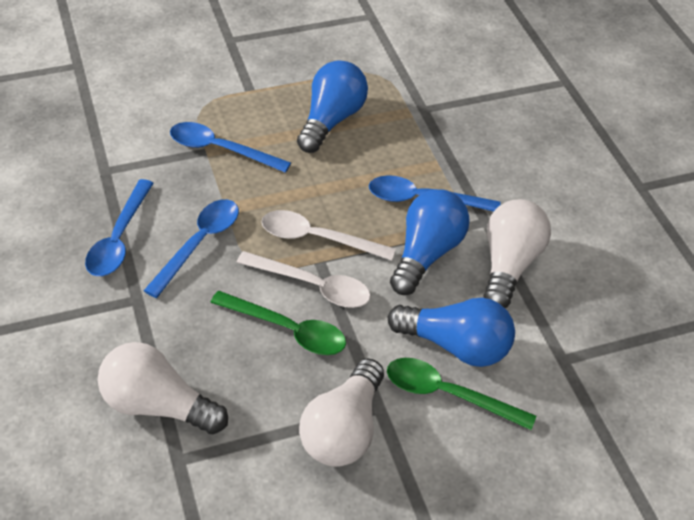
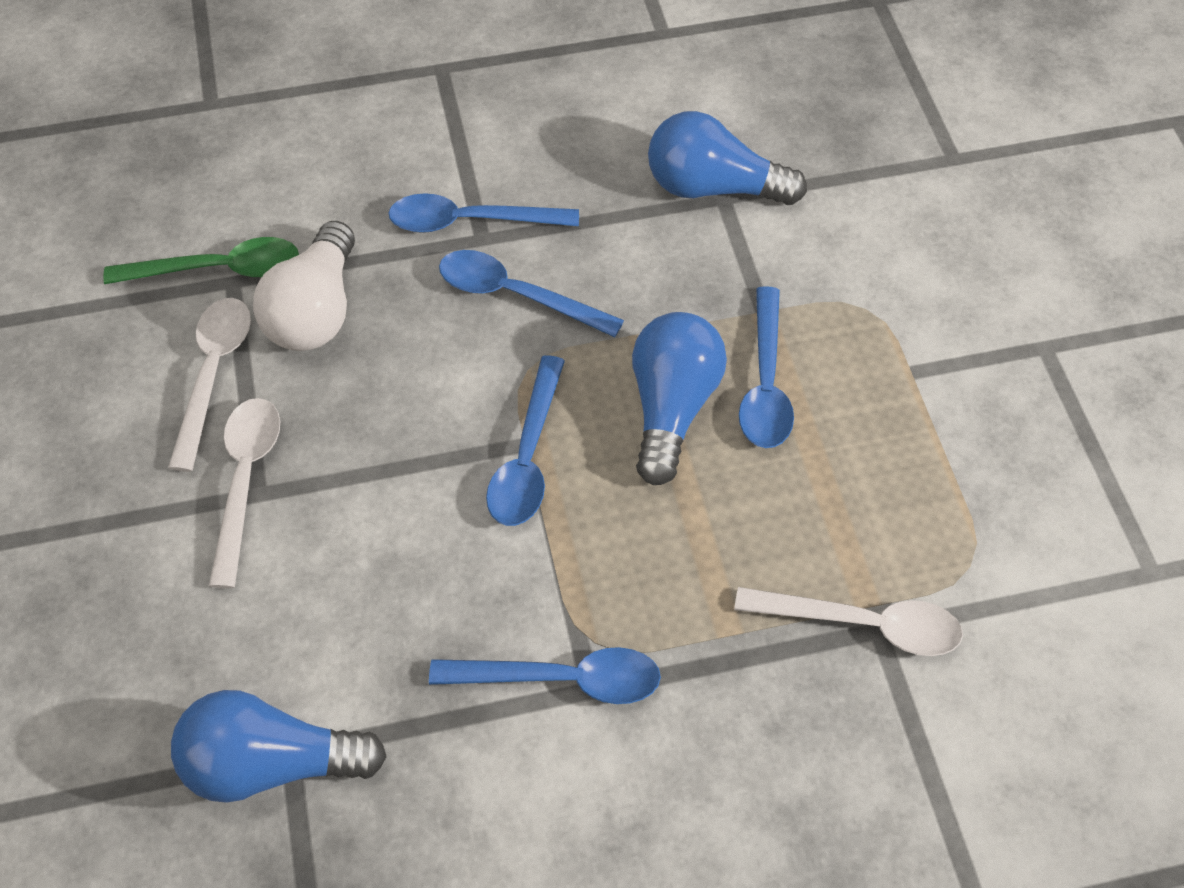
blue spoon: 4 -> 5
green spoon: 2 -> 1
white light bulb: 3 -> 1
white spoon: 2 -> 3

